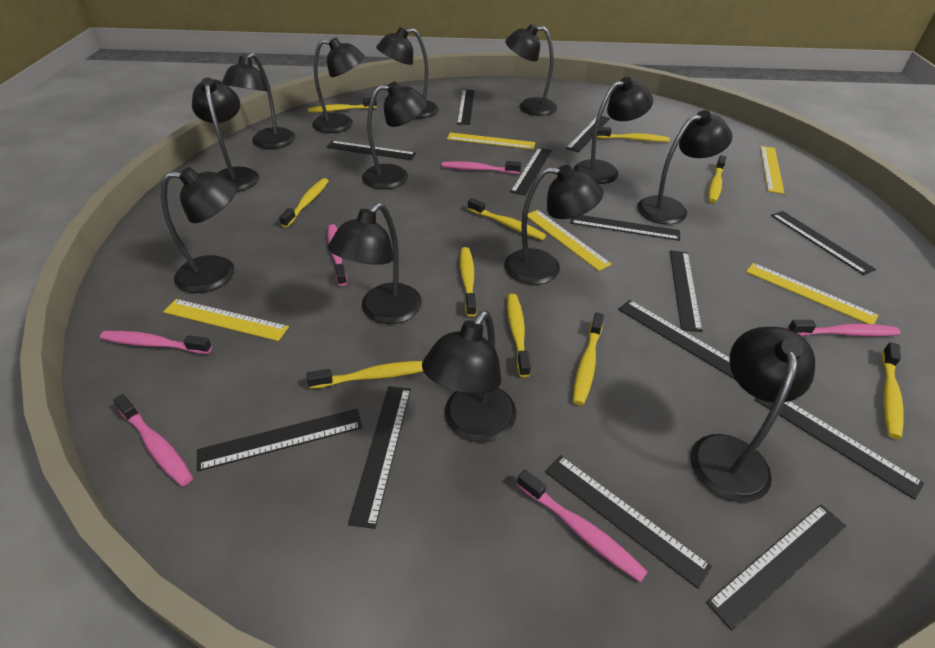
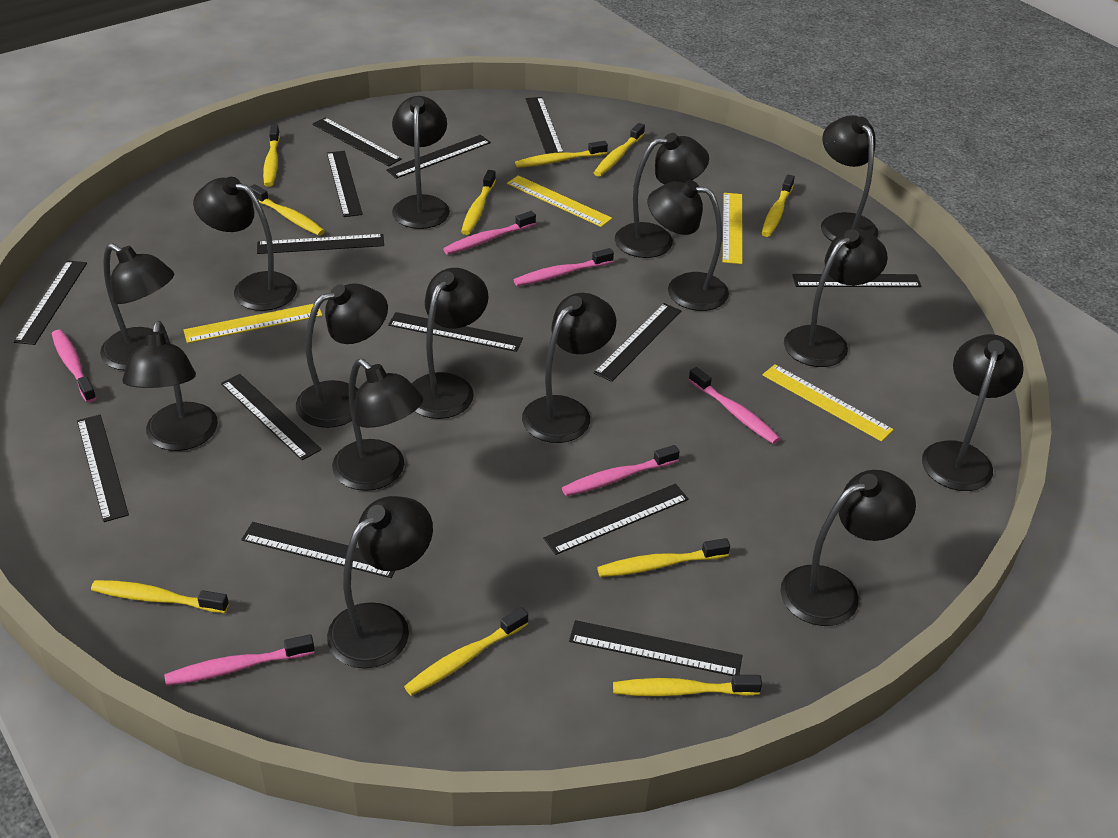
black lamp: 13 -> 15
black ruler: 13 -> 14
yellow ruler: 5 -> 4

